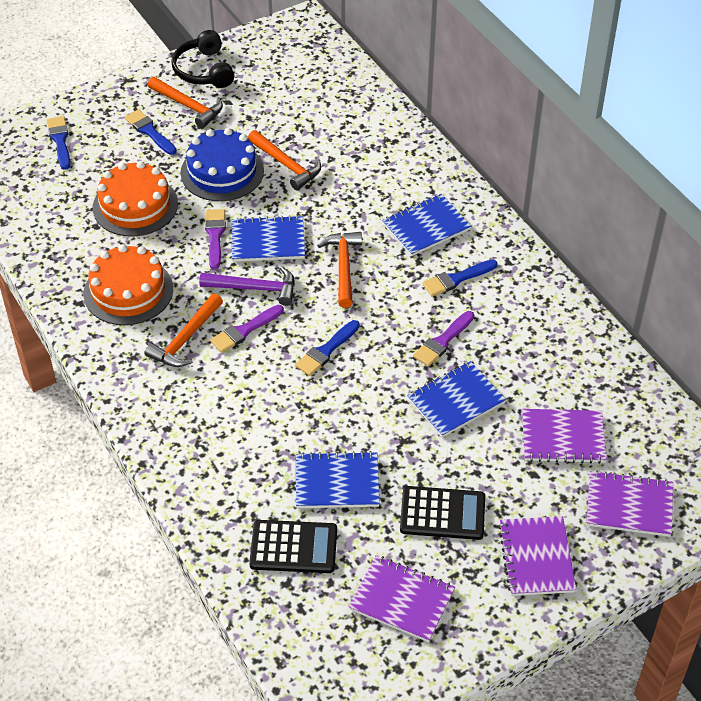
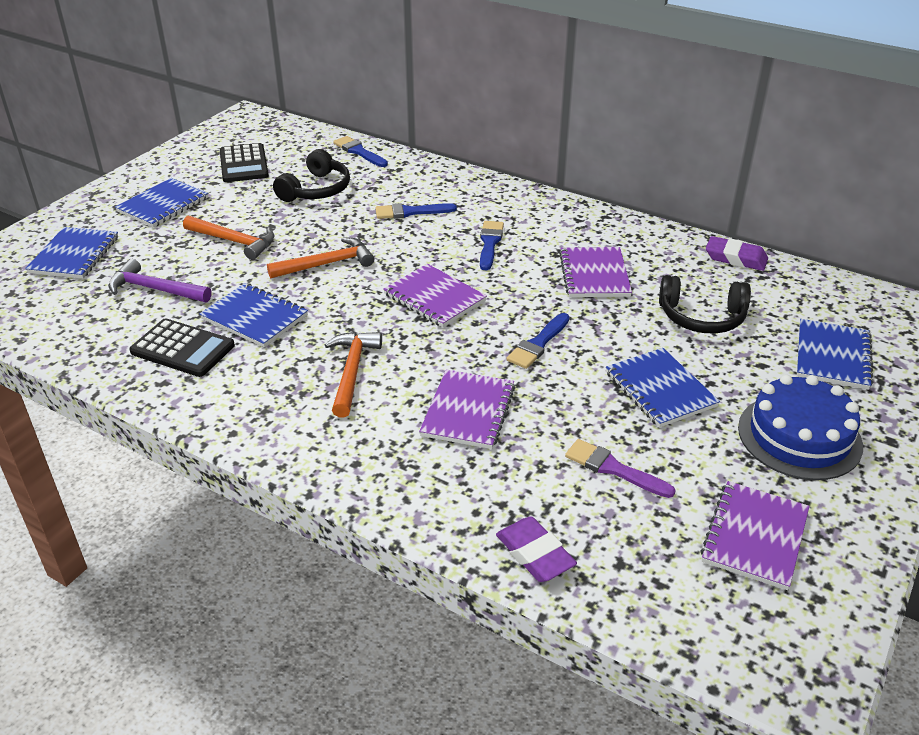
black headphones: 1 -> 2
blue notebook: 4 -> 5
orange cake: 2 -> 0
orange hammer: 4 -> 3
purple brush: 3 -> 1
purple eraser: 0 -> 2

